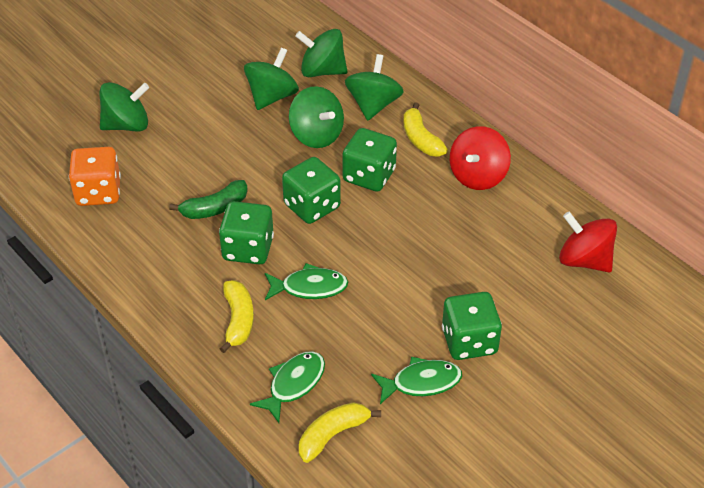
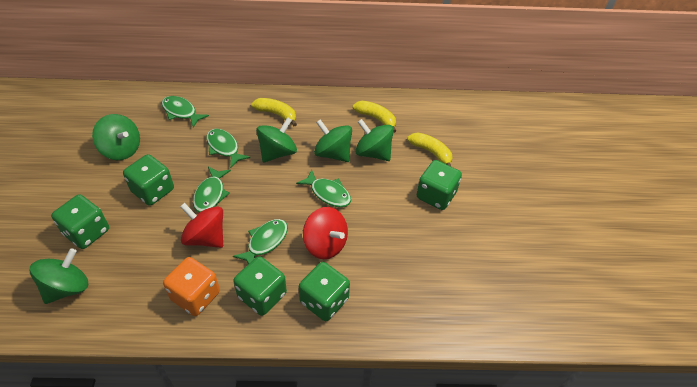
green banana: 1 -> 0
green dice: 4 -> 5
green fish: 3 -> 5

